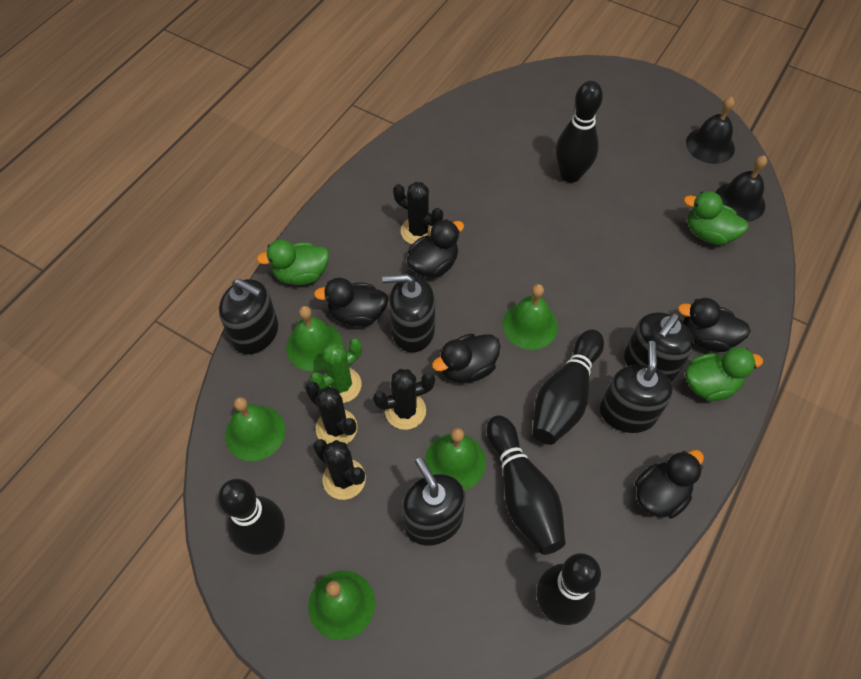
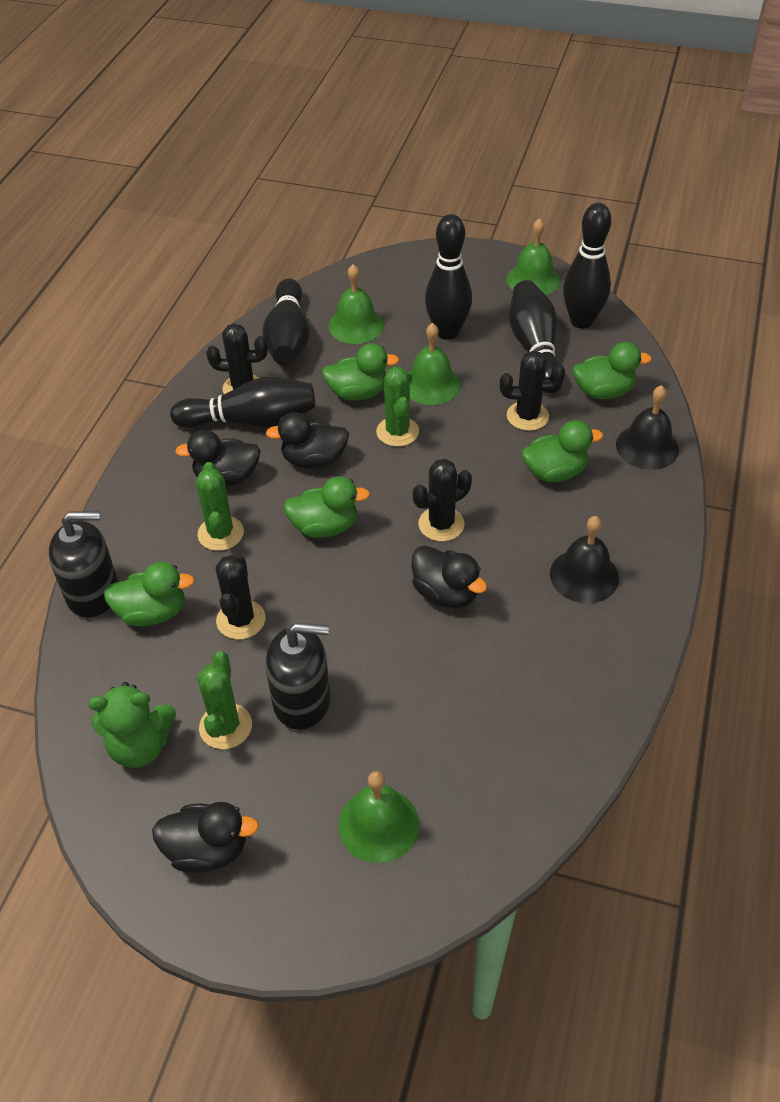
black duck: 5 -> 4
black soap dispenser: 5 -> 2
green bell: 5 -> 4
green cactus: 1 -> 3
green duck: 3 -> 5
green teddy bear: 0 -> 1

